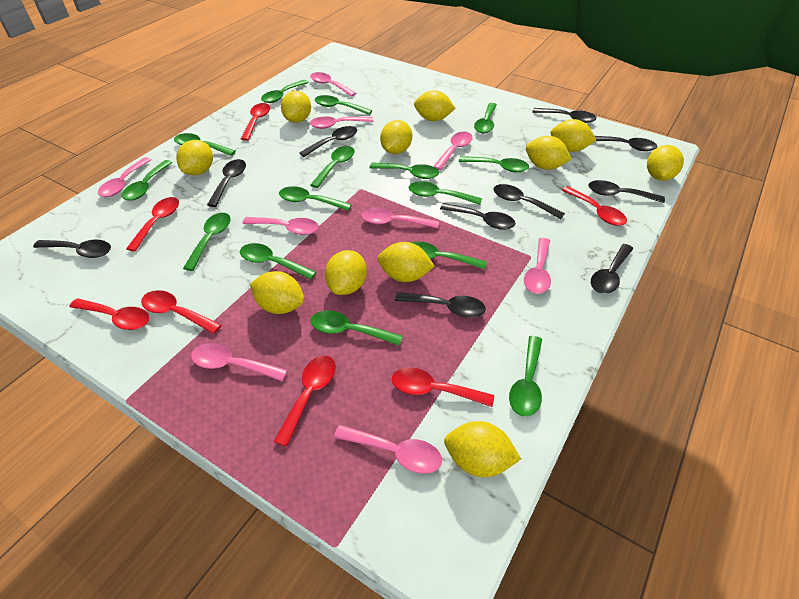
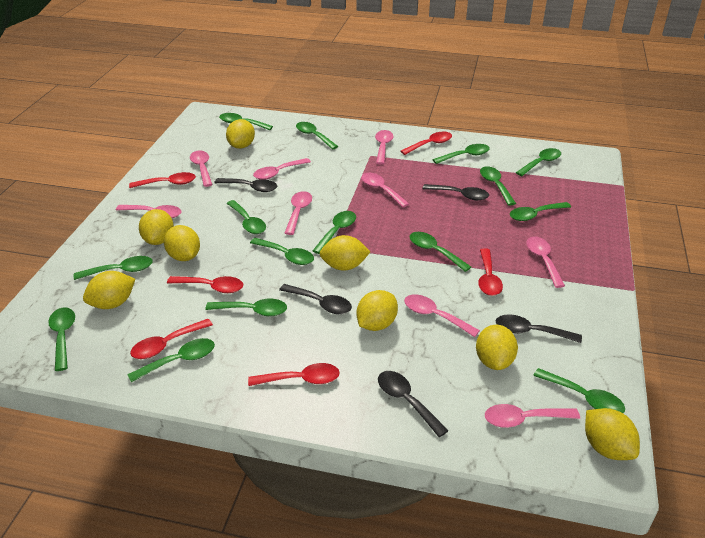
black spoon: 10 -> 5
red spoon: 7 -> 6
yellow lemon: 11 -> 8

